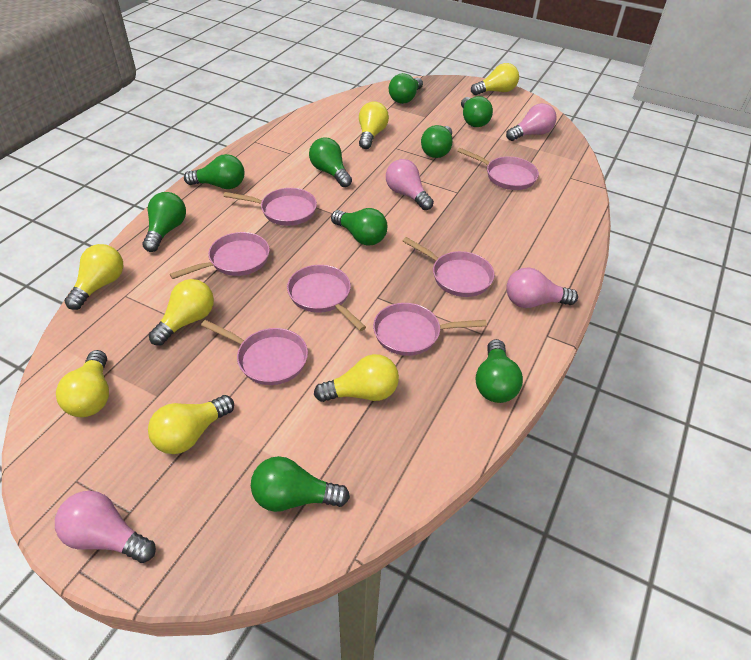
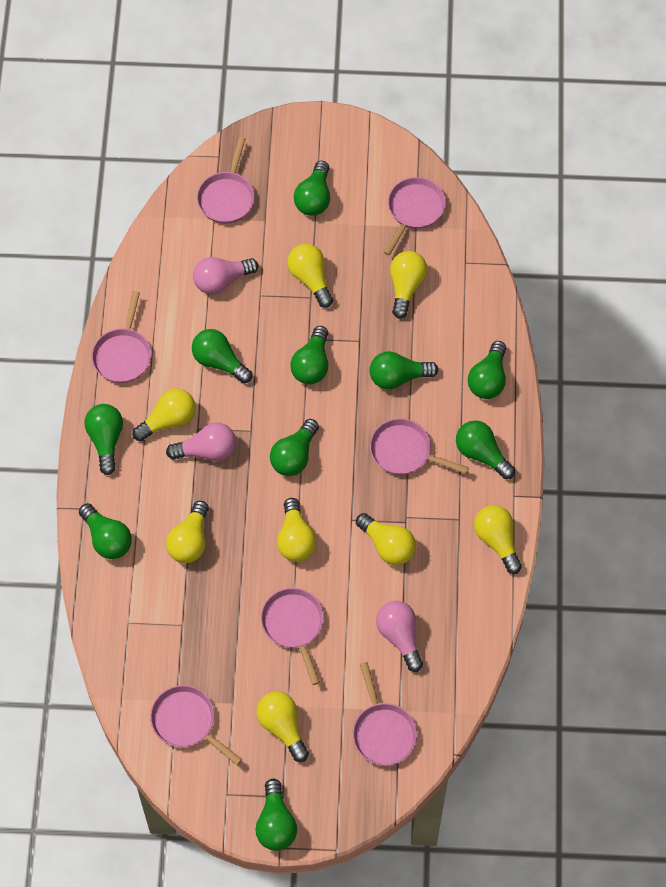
green light bulb: 9 -> 10
pink light bulb: 4 -> 3
yellow light bulb: 7 -> 8

